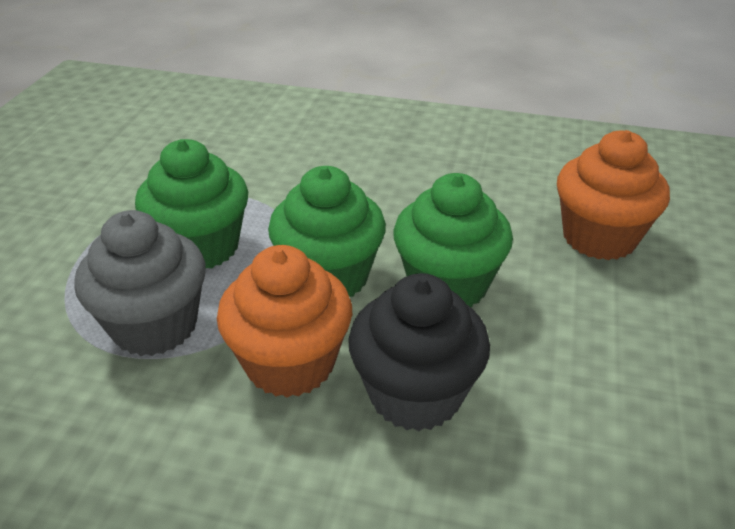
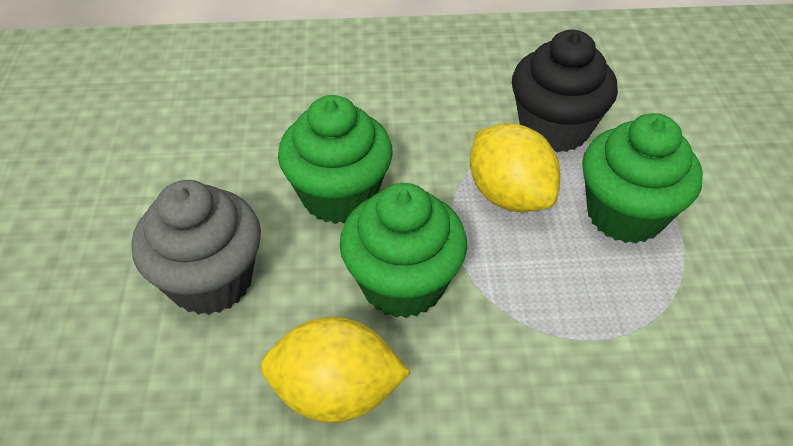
orange cupcake: 2 -> 0
yellow lemon: 0 -> 2

